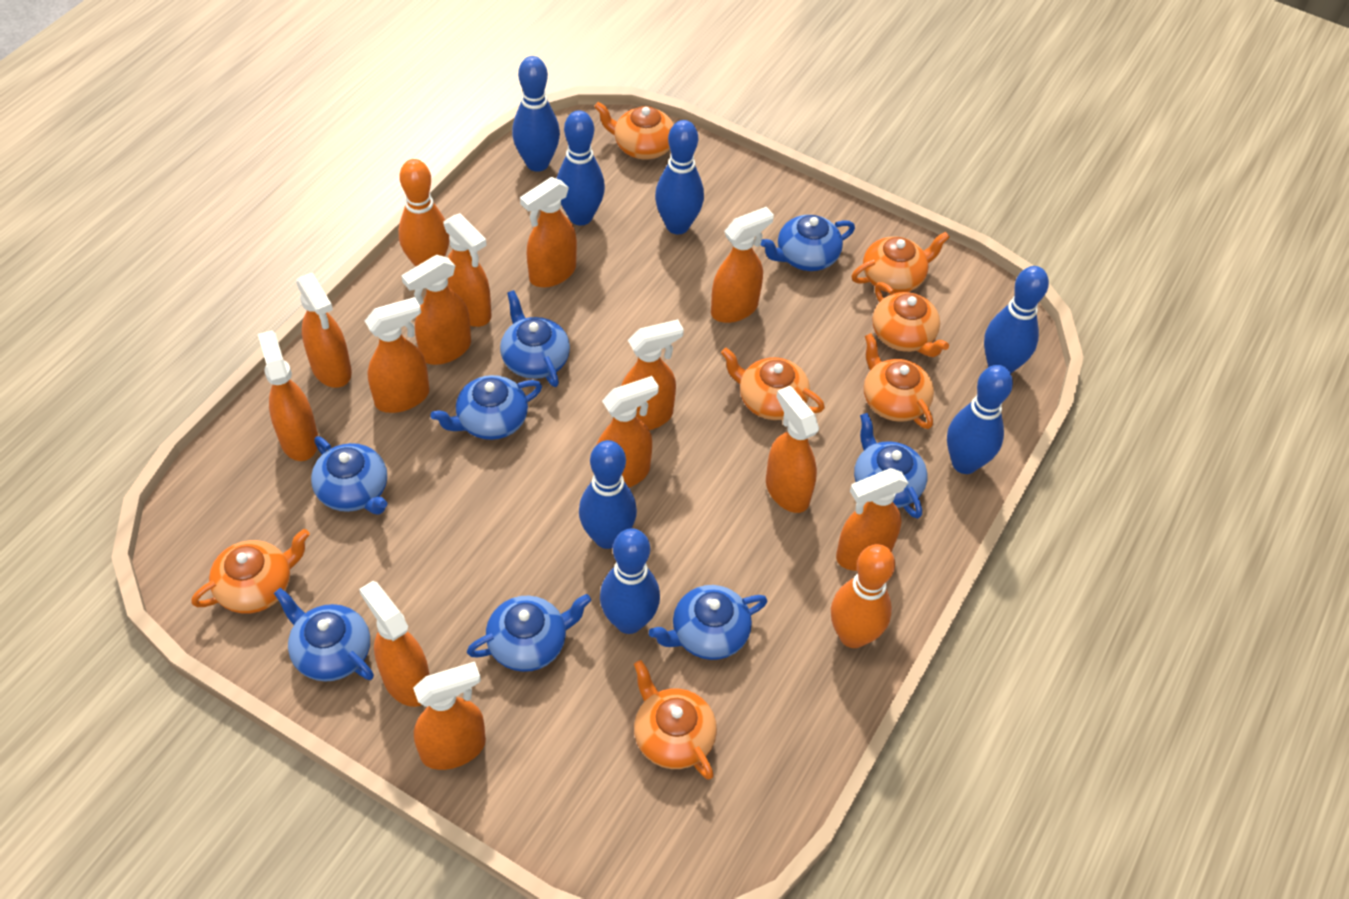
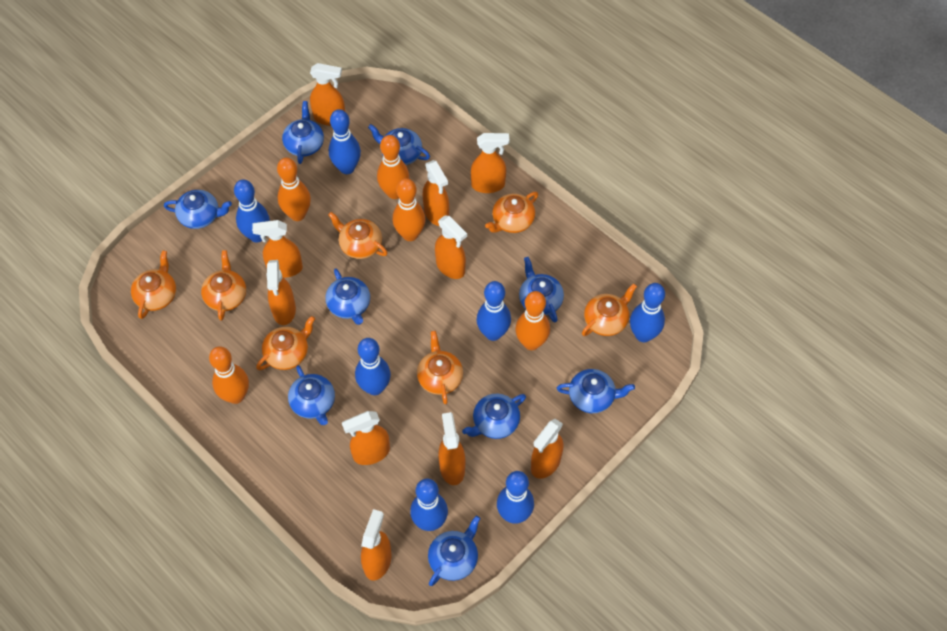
blue teapot: 8 -> 9
orange bowling pin: 2 -> 5
orange spray bottle: 13 -> 10

